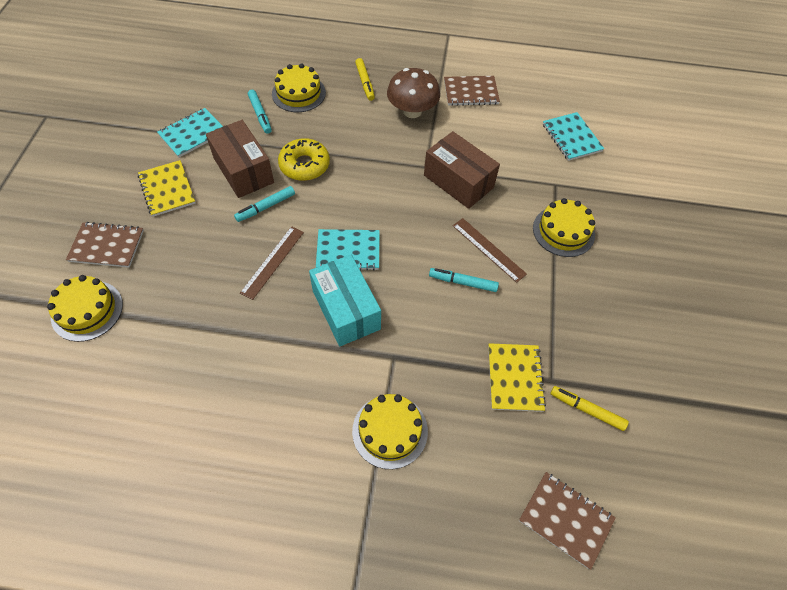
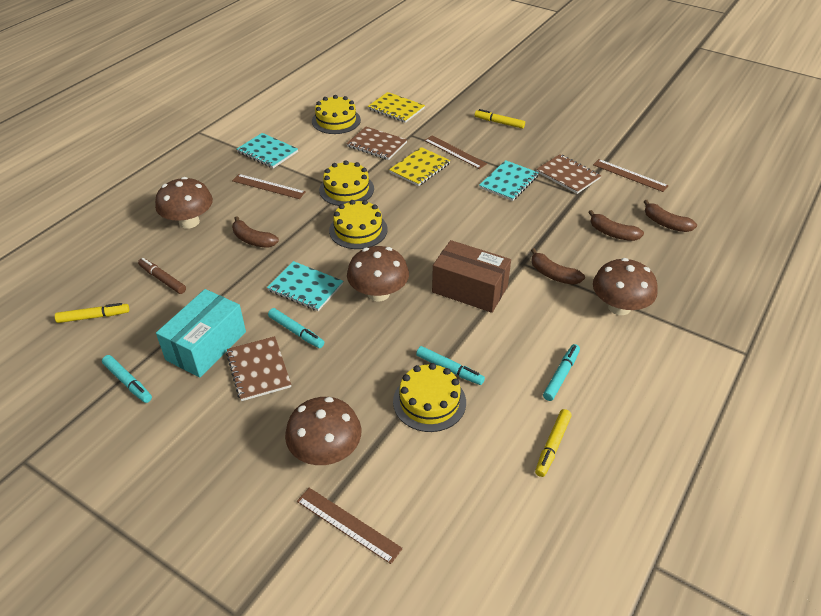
brown banana: 0 -> 4
brown box: 2 -> 1
brown marker: 0 -> 1
brown mushroom: 1 -> 4
brown ruler: 2 -> 4
turquoise marker: 3 -> 4
yellow donut: 1 -> 0
yellow marker: 2 -> 3

